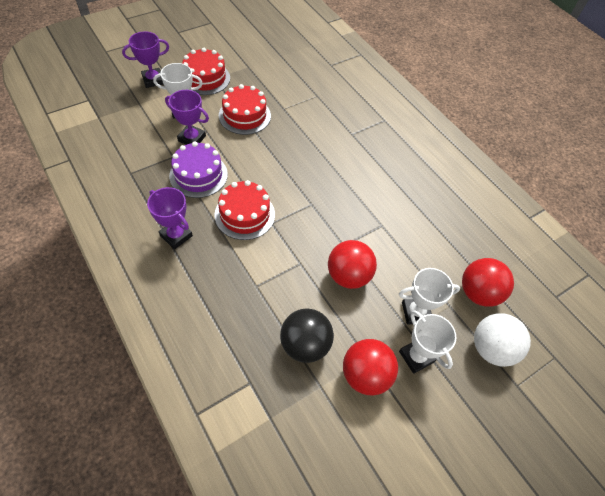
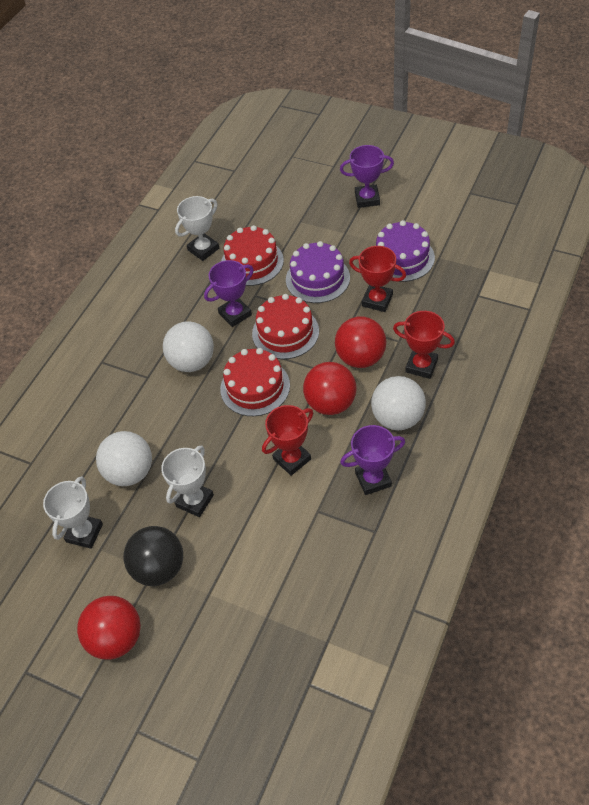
purple cake: 1 -> 2
red trophy: 0 -> 3
white ball: 1 -> 3

